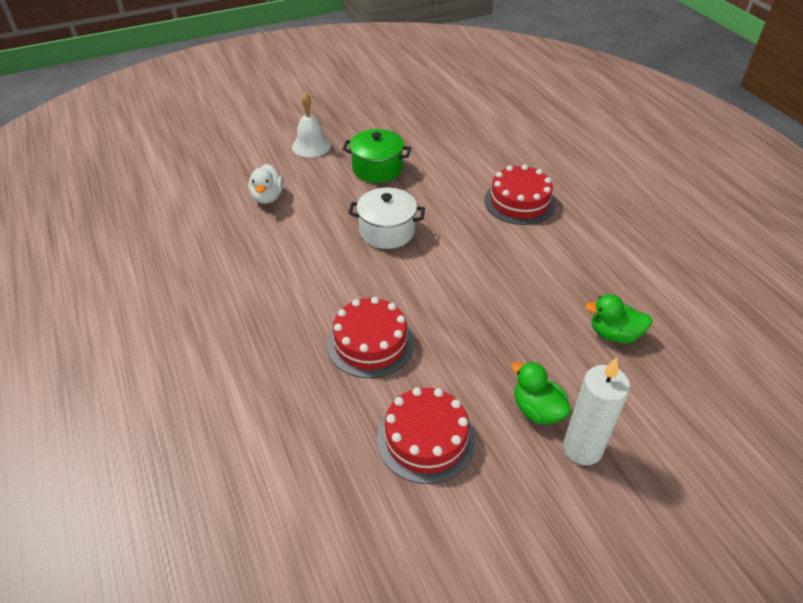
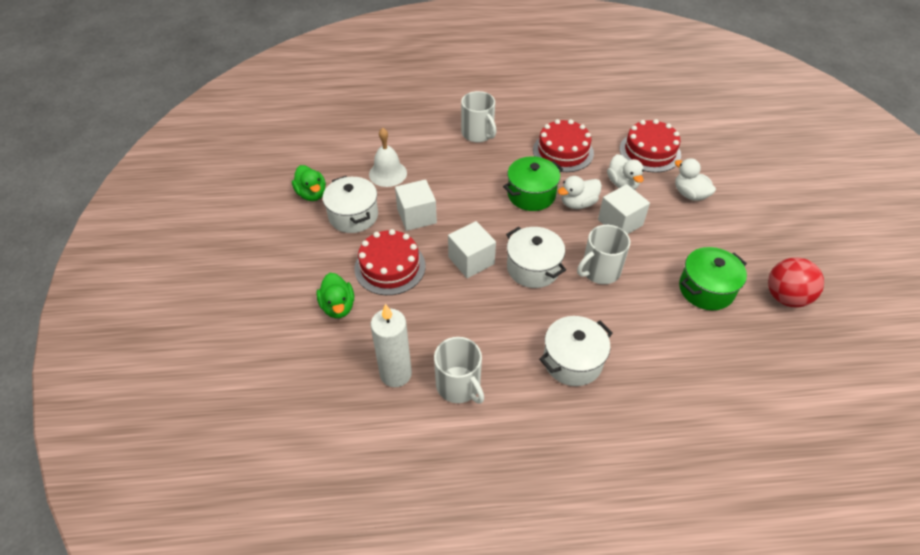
green pot: 1 -> 2
red ball: 0 -> 1
white cube: 0 -> 3
white duck: 1 -> 3
white mug: 0 -> 3
white pot: 1 -> 3

